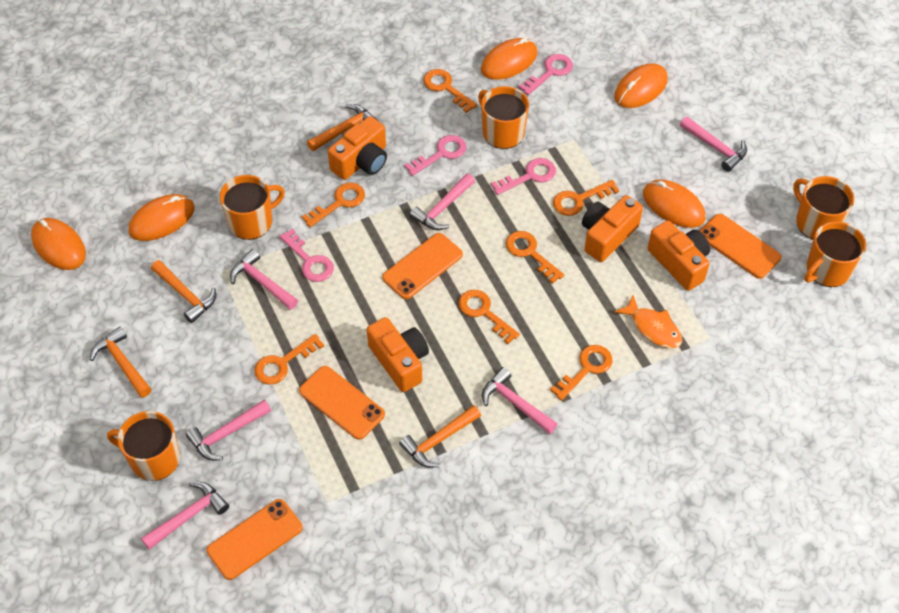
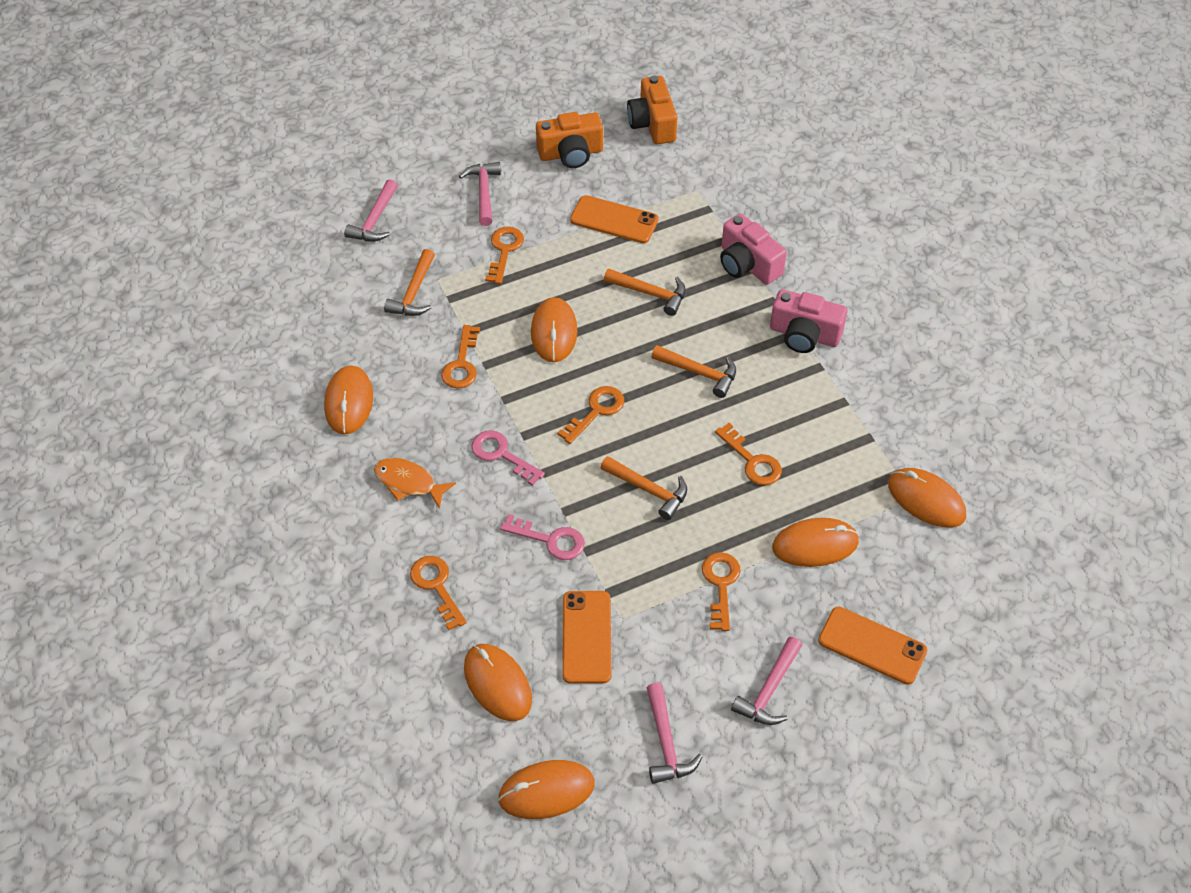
orange camera: 4 -> 2
orange key: 7 -> 6
orange mouse: 5 -> 6
orange mug: 5 -> 0
orange phone: 4 -> 3
pink camera: 0 -> 2
pink hammer: 6 -> 4
pink key: 4 -> 2

